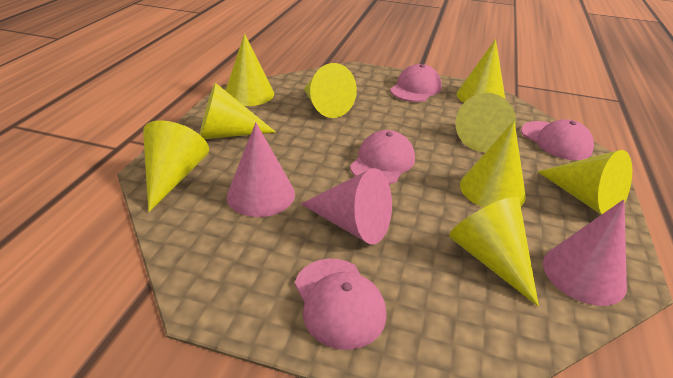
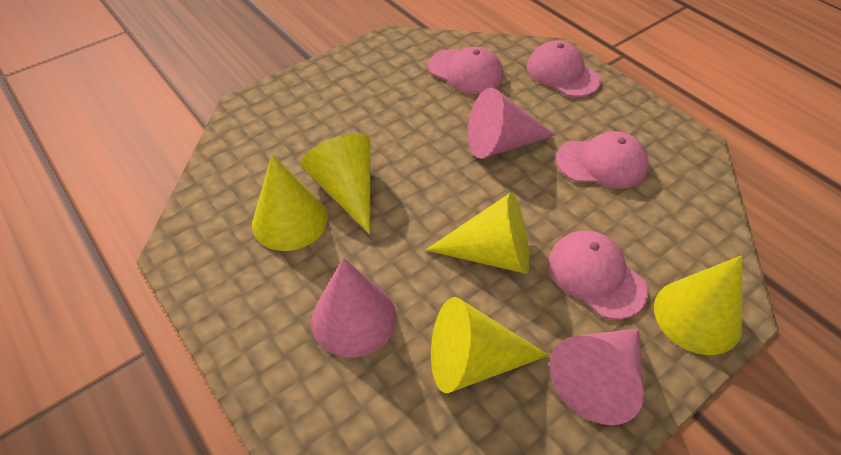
yellow cone: 9 -> 5

